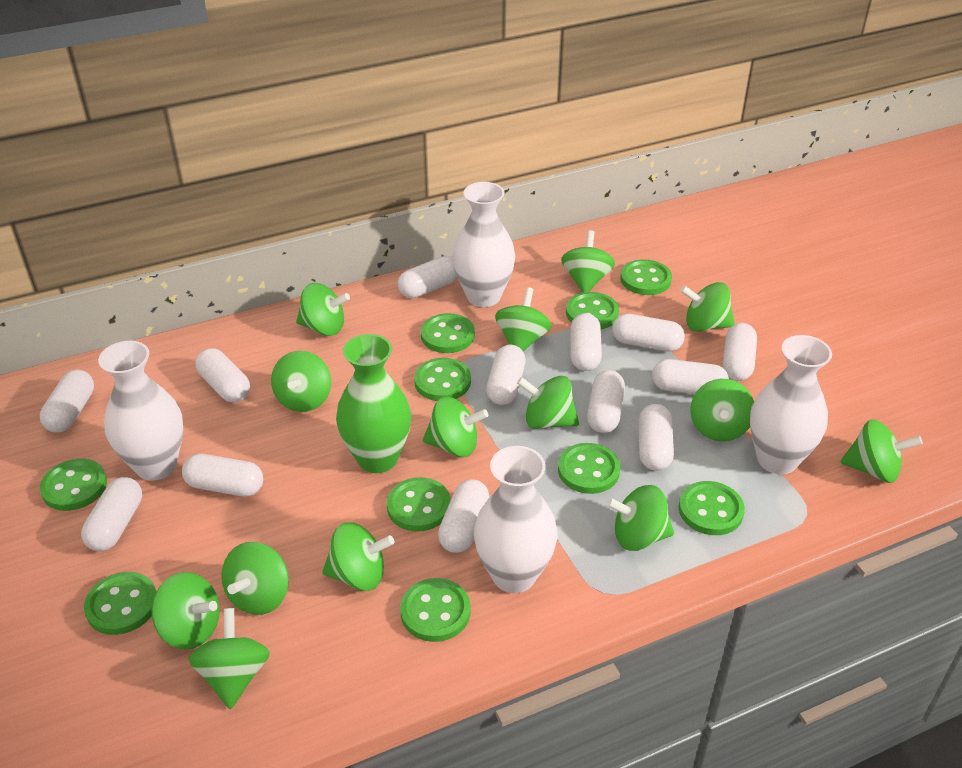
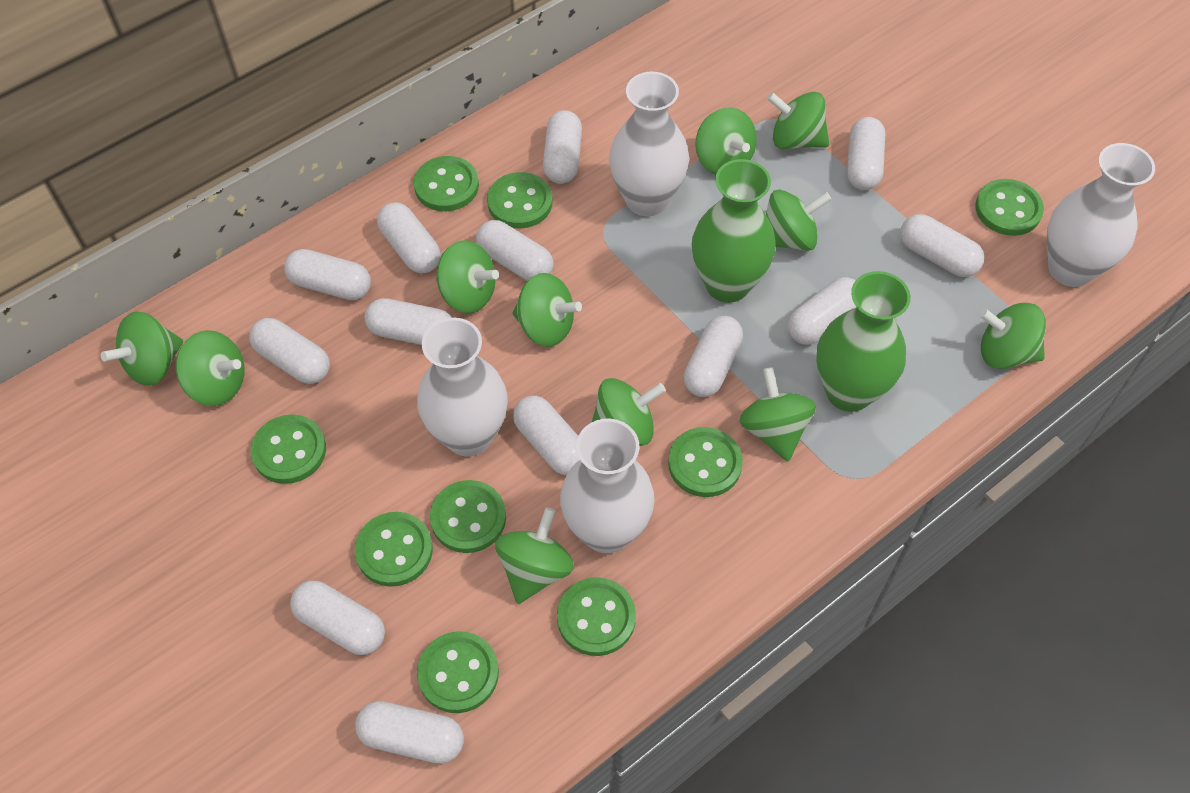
green button: 10 -> 9
green spinning top: 14 -> 11
green vase: 1 -> 2

